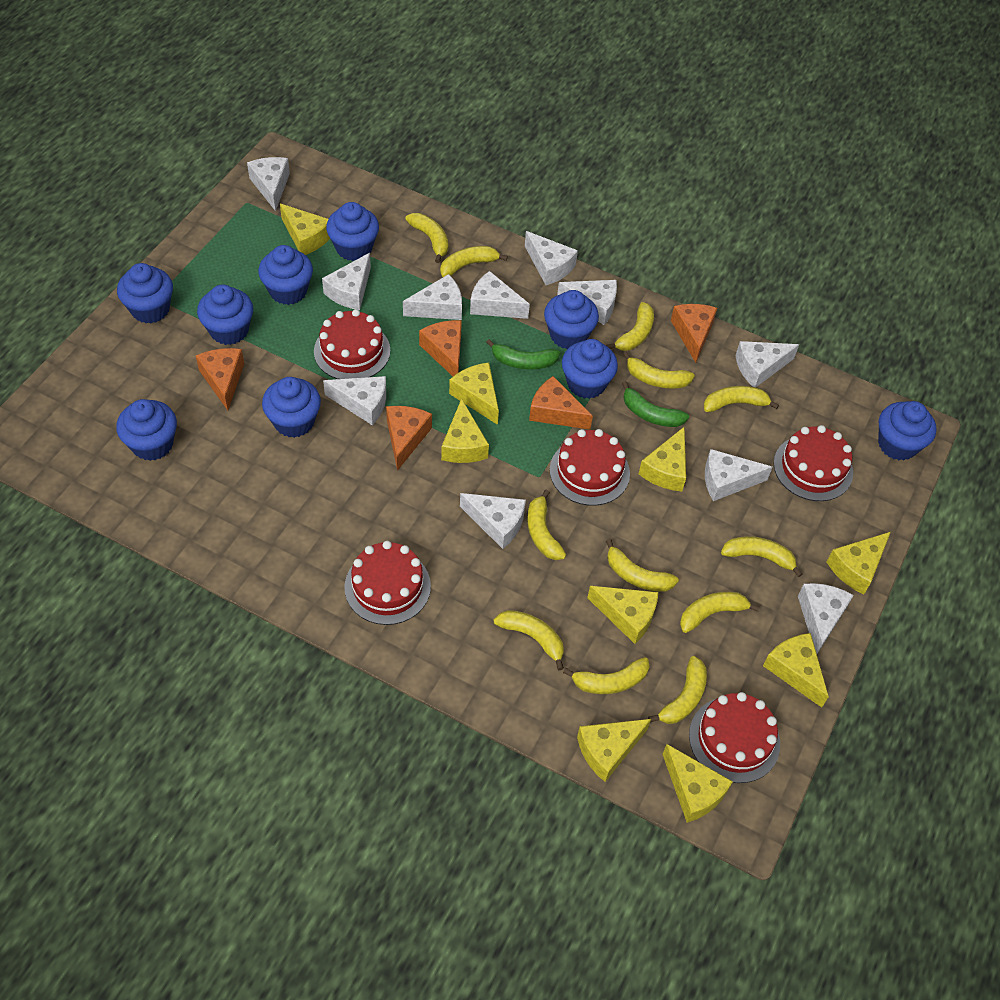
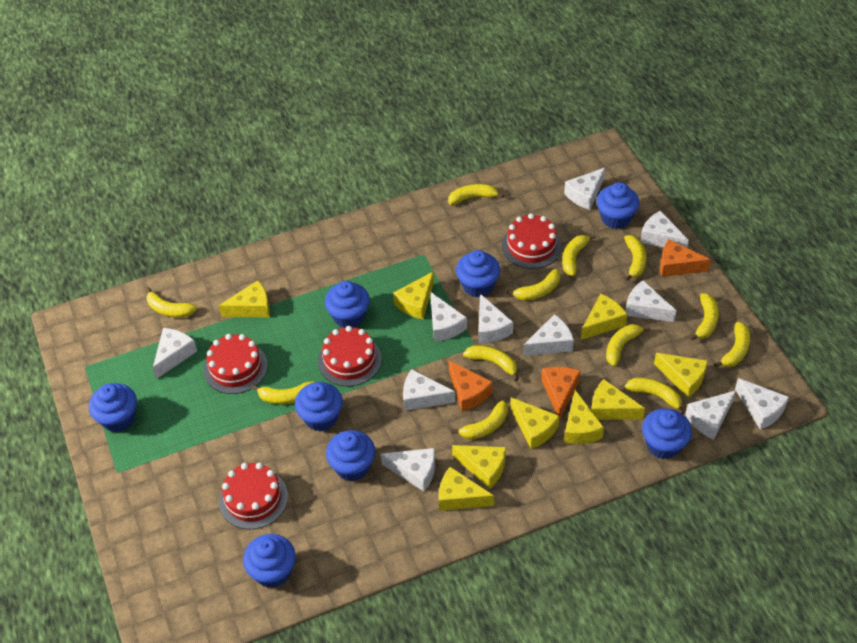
blue cupcake: 9 -> 8
green banana: 2 -> 0
orange cheese: 5 -> 3
red cake: 5 -> 4

